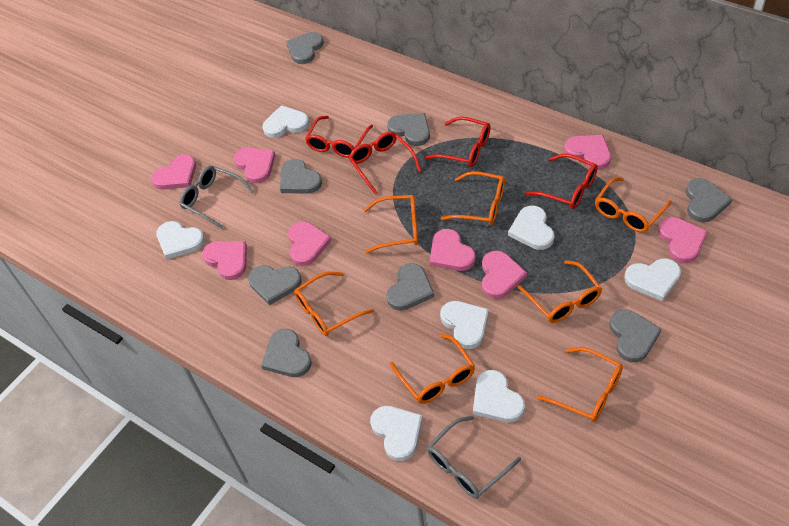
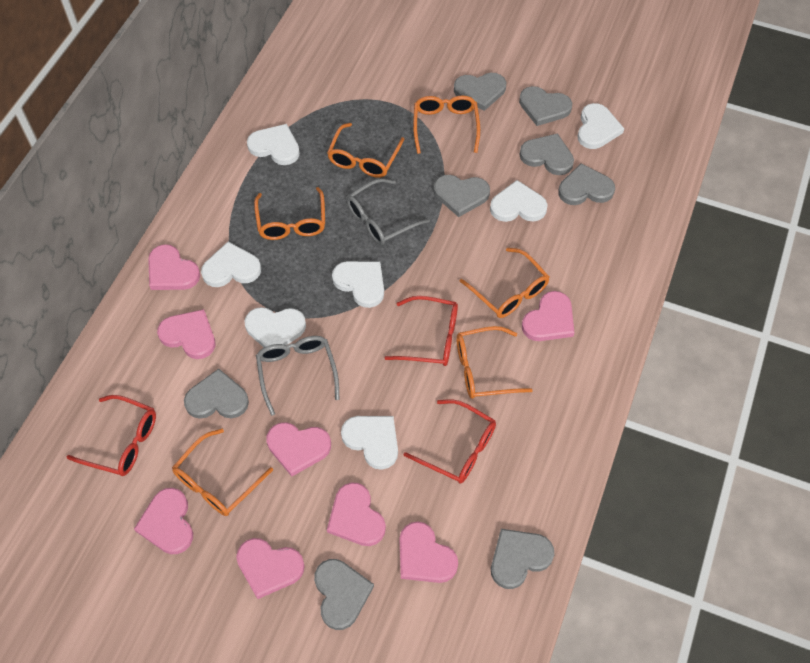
orange glasses: 7 -> 6
red glasses: 4 -> 3

